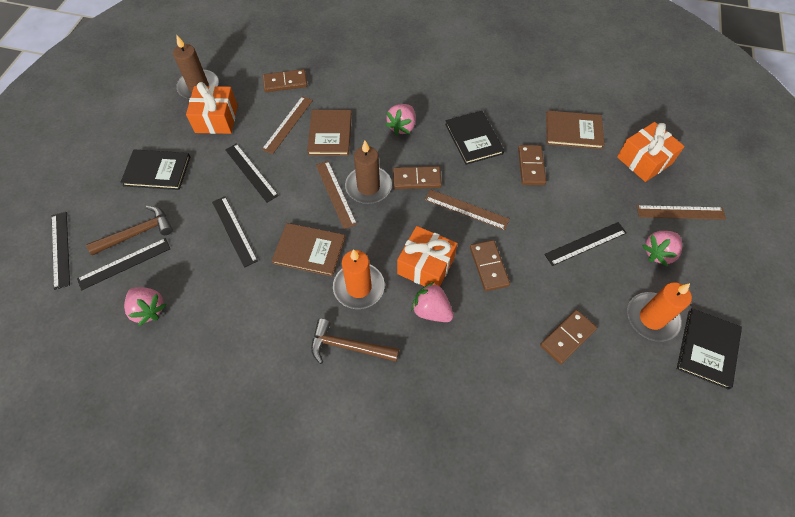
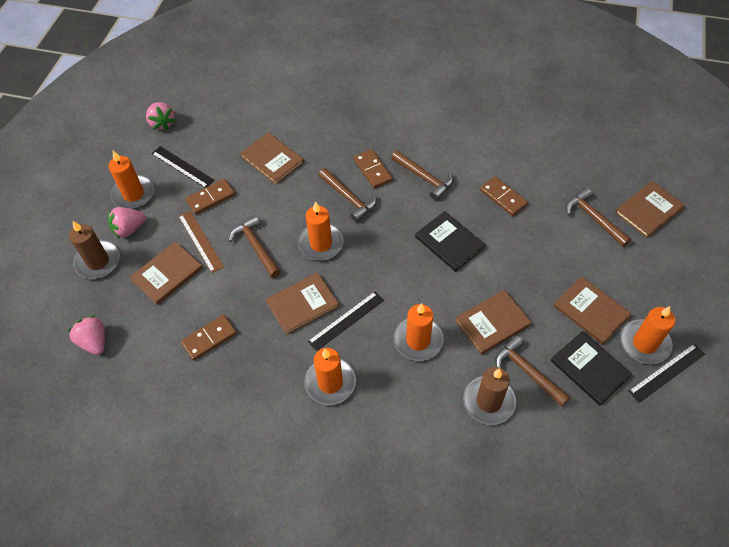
black book: 3 -> 2
black ruler: 5 -> 3
brown book: 3 -> 6
brown domino: 5 -> 4
brown hammer: 2 -> 5
brown ruler: 4 -> 1
orange candle: 2 -> 5
orange gift: 3 -> 0
pink strawberry: 4 -> 3

